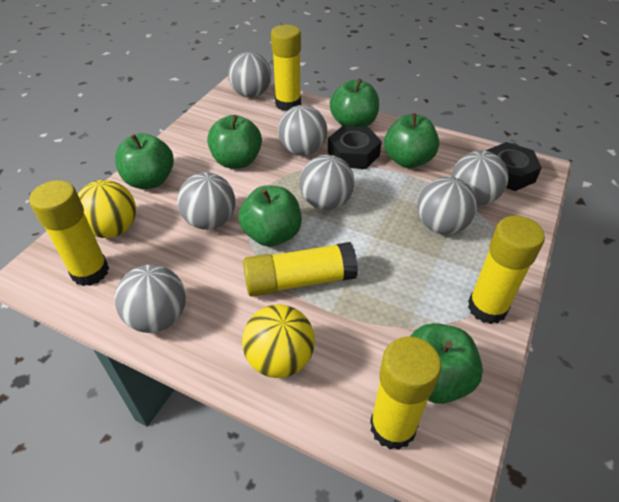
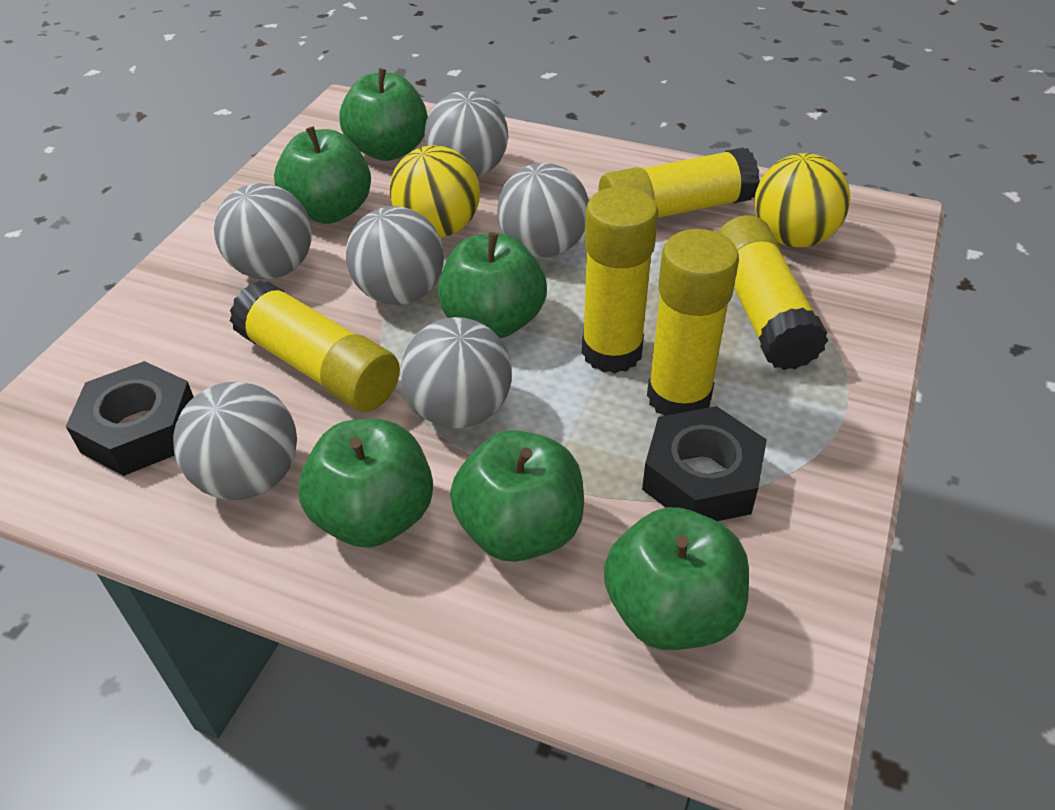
grey ball: 7 -> 6

